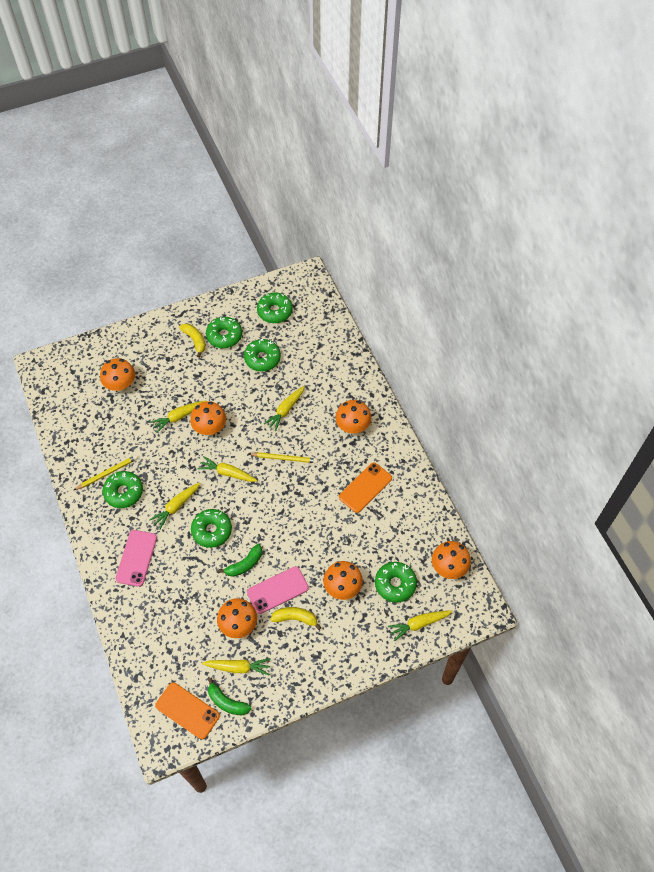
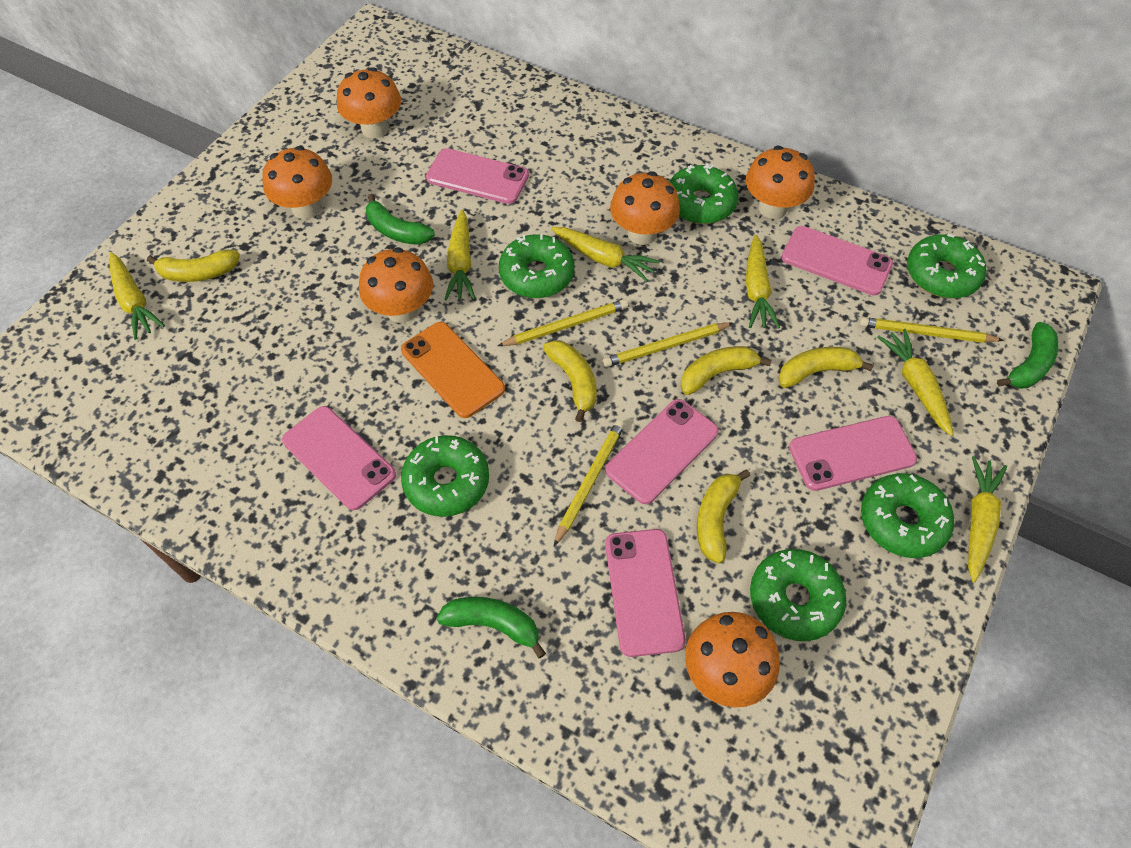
green banana: 2 -> 3
orange phone: 2 -> 1
pink phone: 2 -> 6
yellow banana: 2 -> 5
yellow pencil: 2 -> 4

